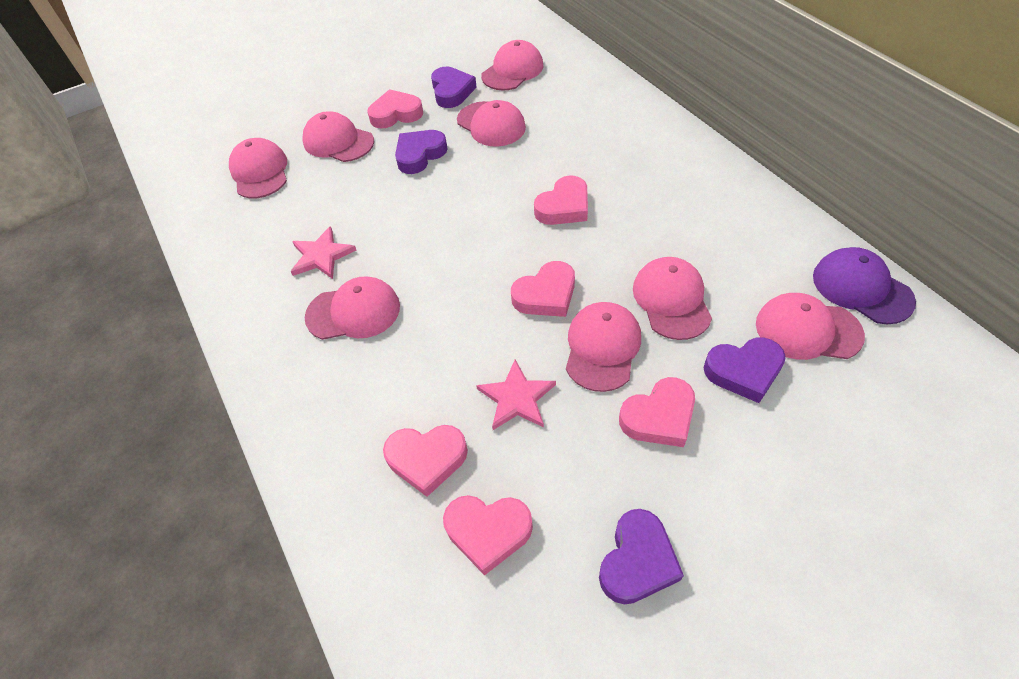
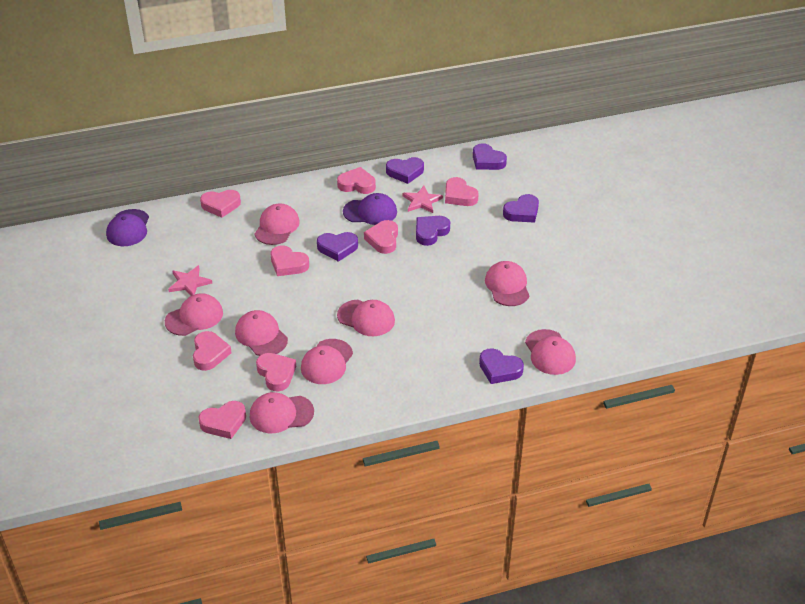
pink heart: 6 -> 8
purple cap: 1 -> 2
purple heart: 4 -> 6

